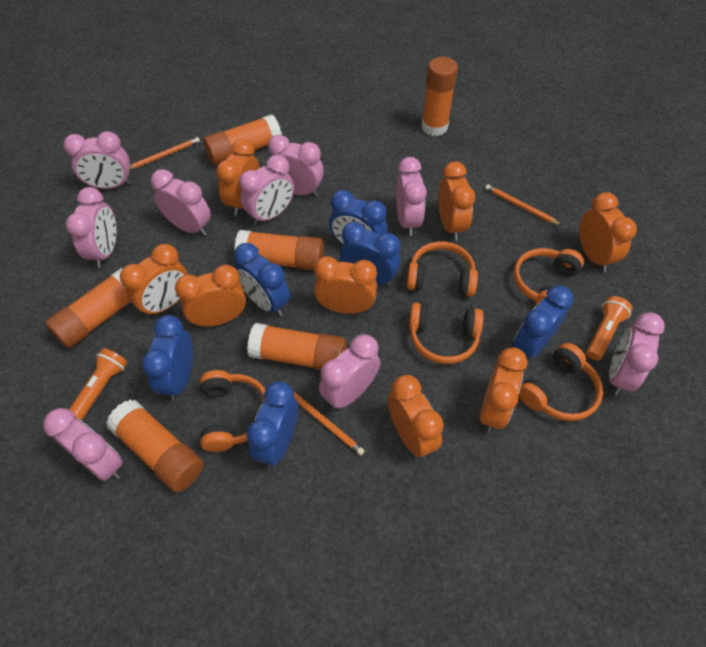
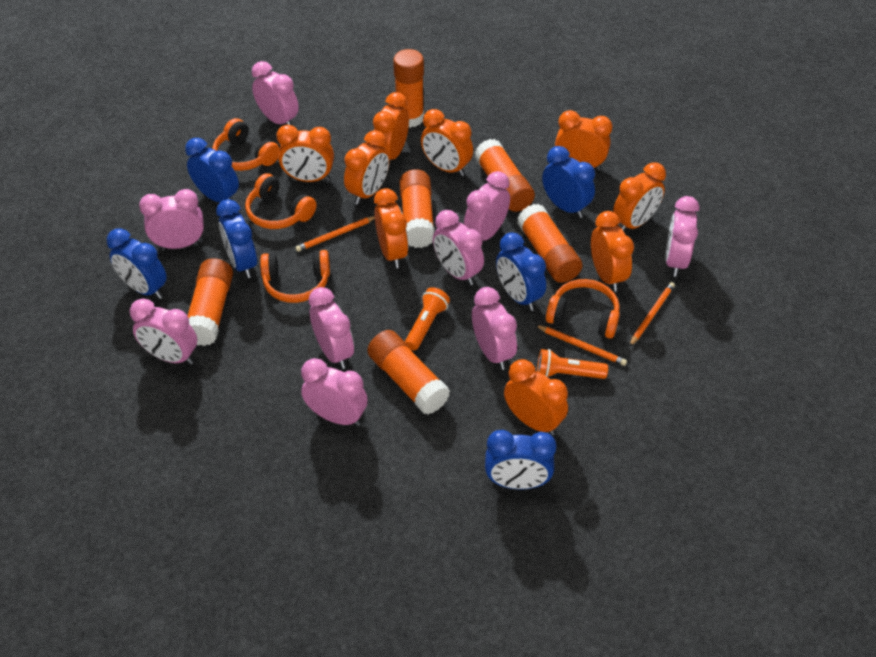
orange clock: 8 -> 9
orange headphones: 5 -> 4

